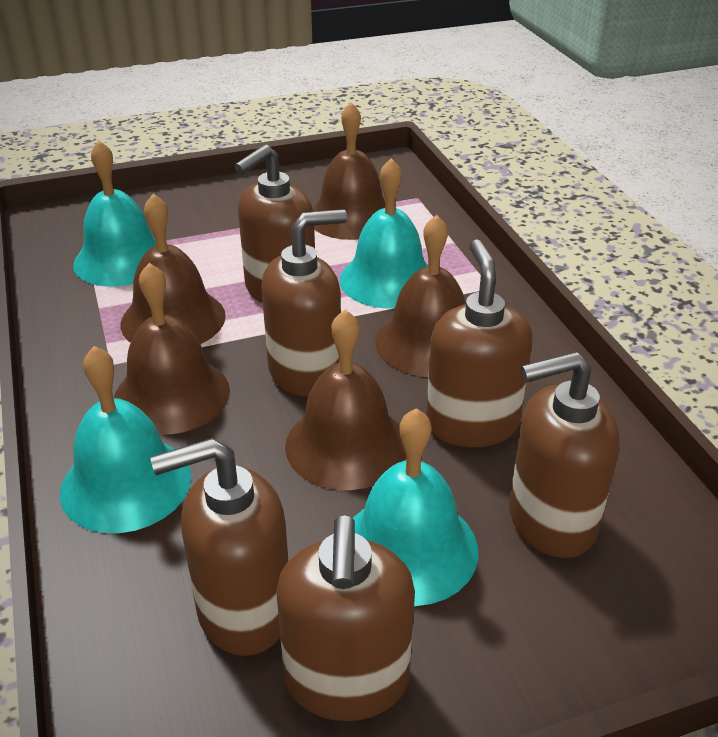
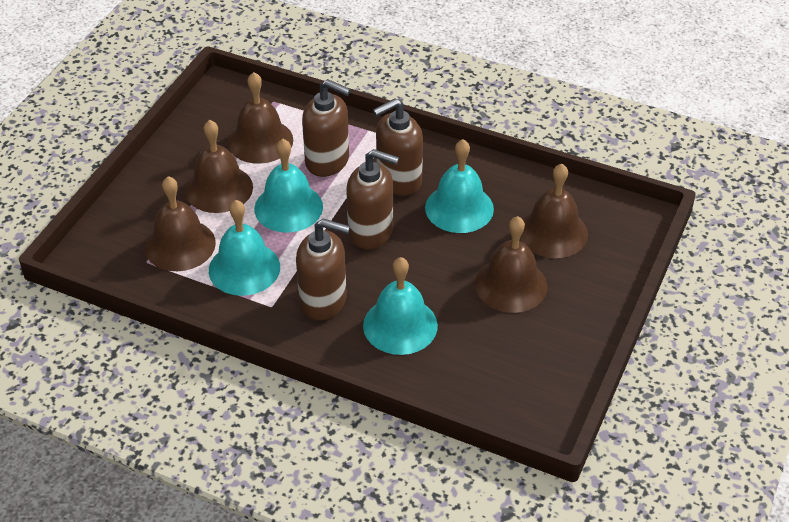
brown soap dispenser: 6 -> 4

